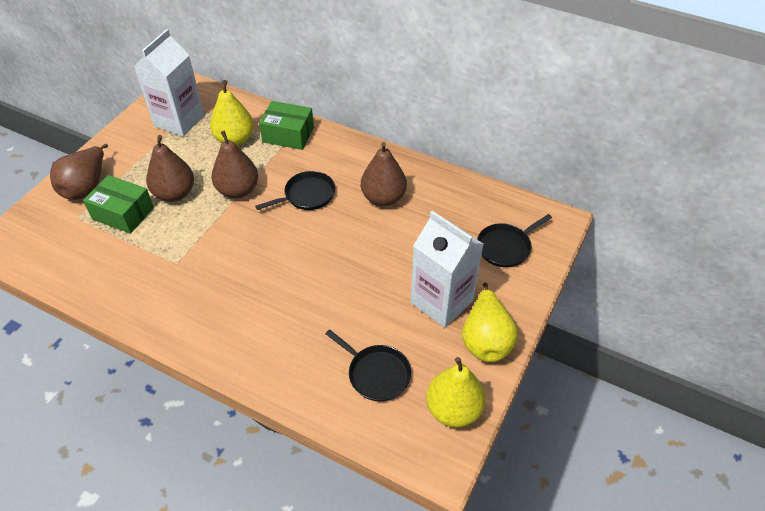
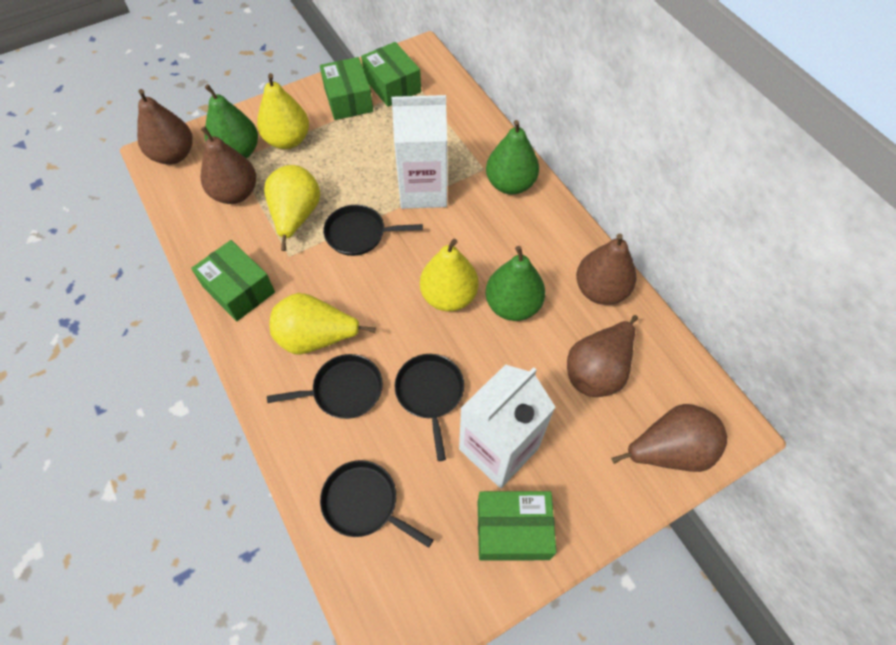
black pan: 3 -> 4
brown pear: 4 -> 5
green box: 2 -> 4
green pear: 0 -> 3
yellow pear: 3 -> 4

